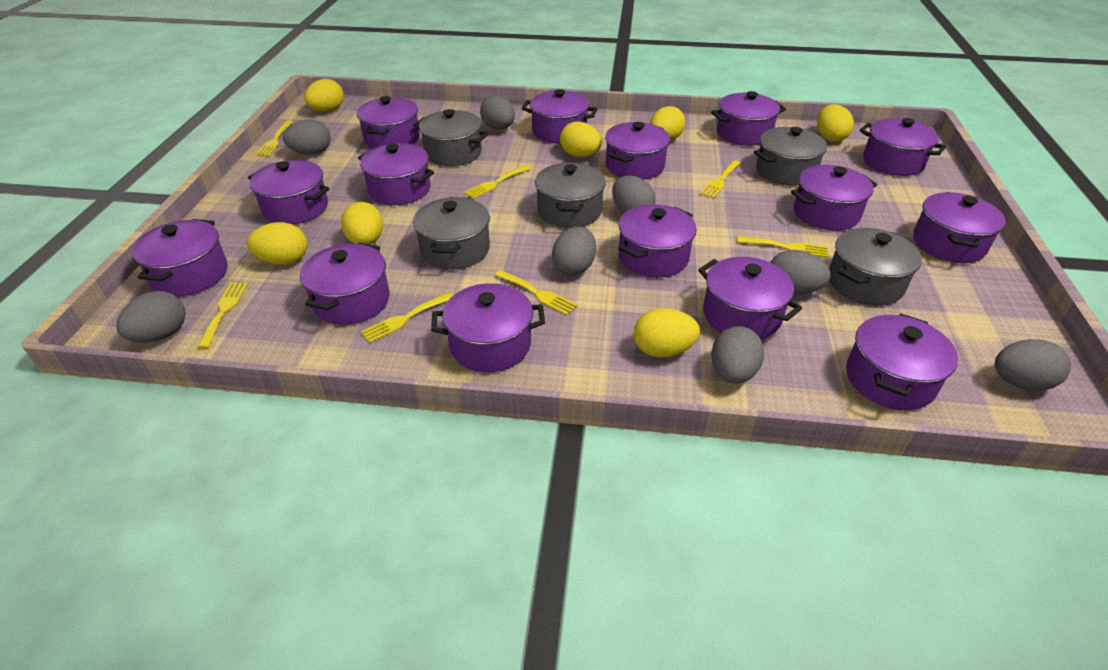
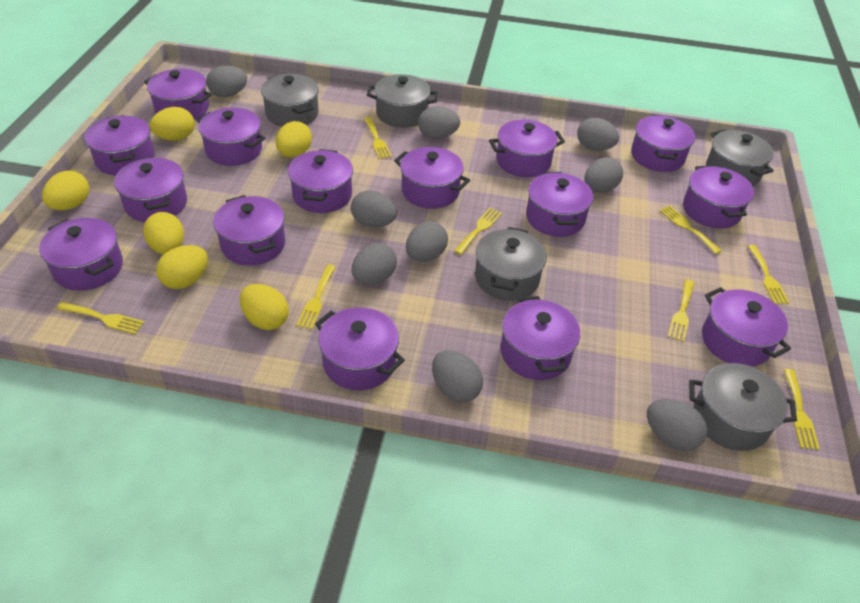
grey egg: 8 -> 9
yellow egg: 7 -> 6
yellow fork: 7 -> 8

